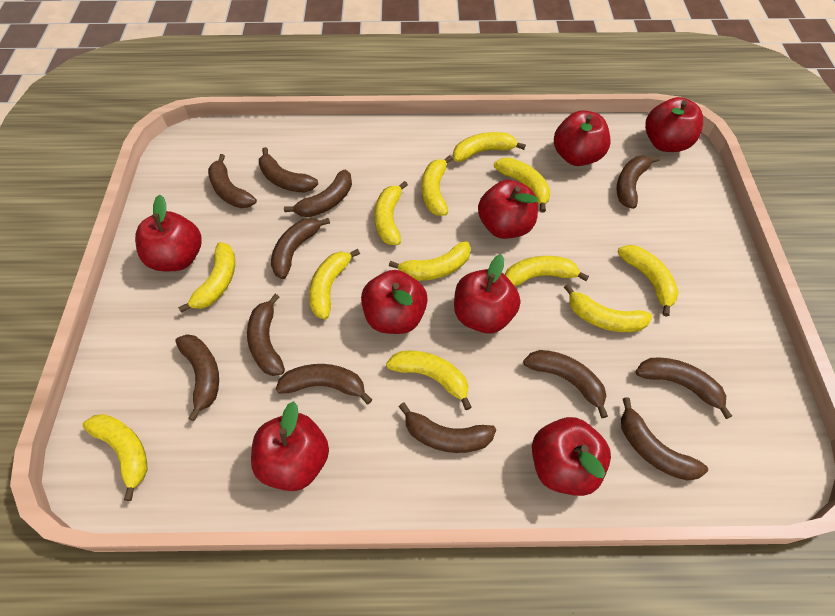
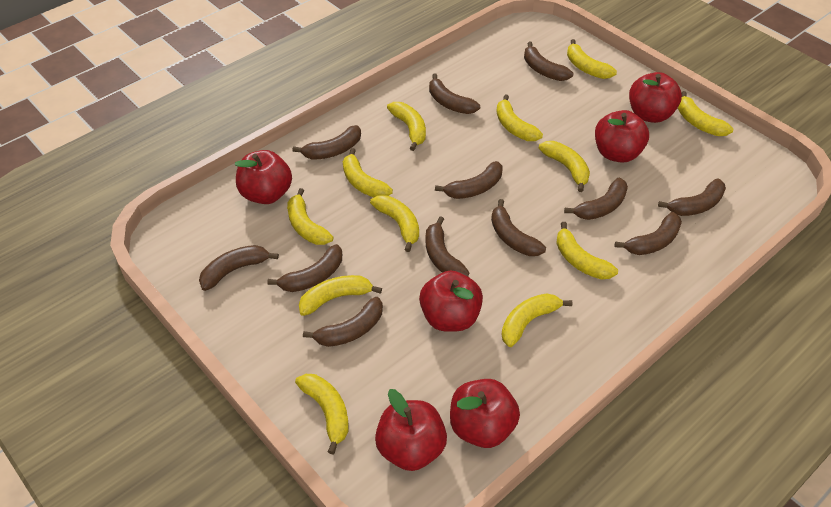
red apple: 8 -> 6

